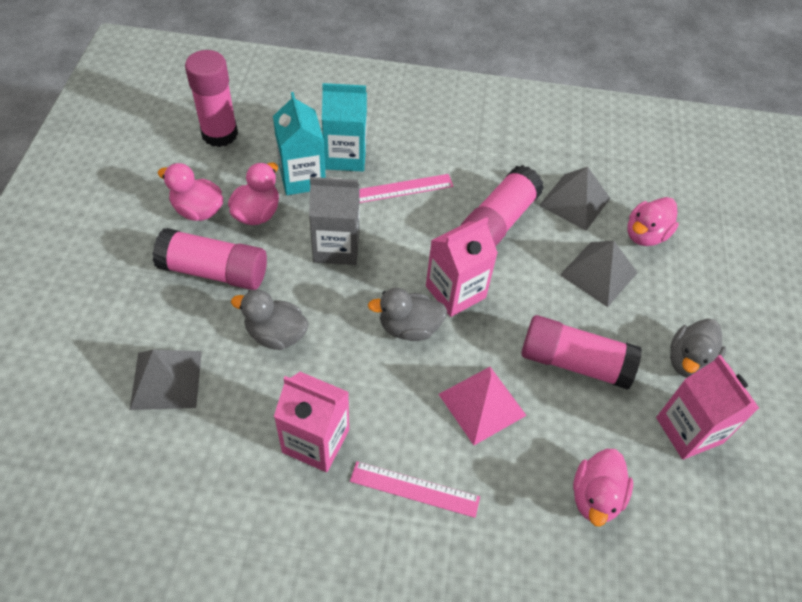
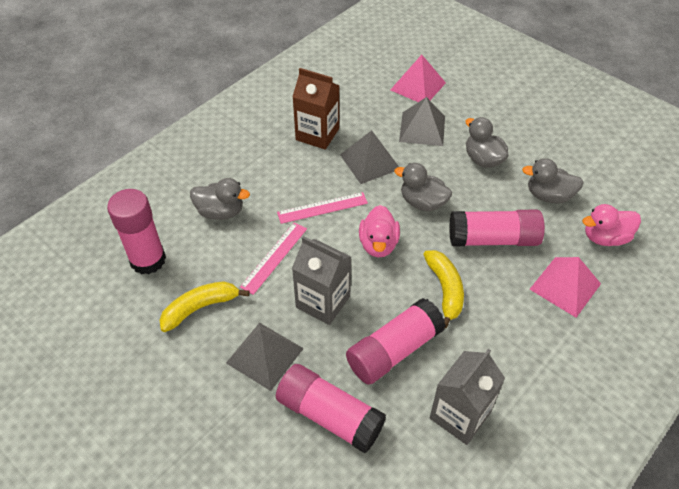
brown carton: 0 -> 1
grey carton: 1 -> 2
grey duck: 3 -> 4
pink carton: 3 -> 0
pink duck: 4 -> 2
pink pyramid: 1 -> 2
turquoise carton: 2 -> 0
yellow banana: 0 -> 2

